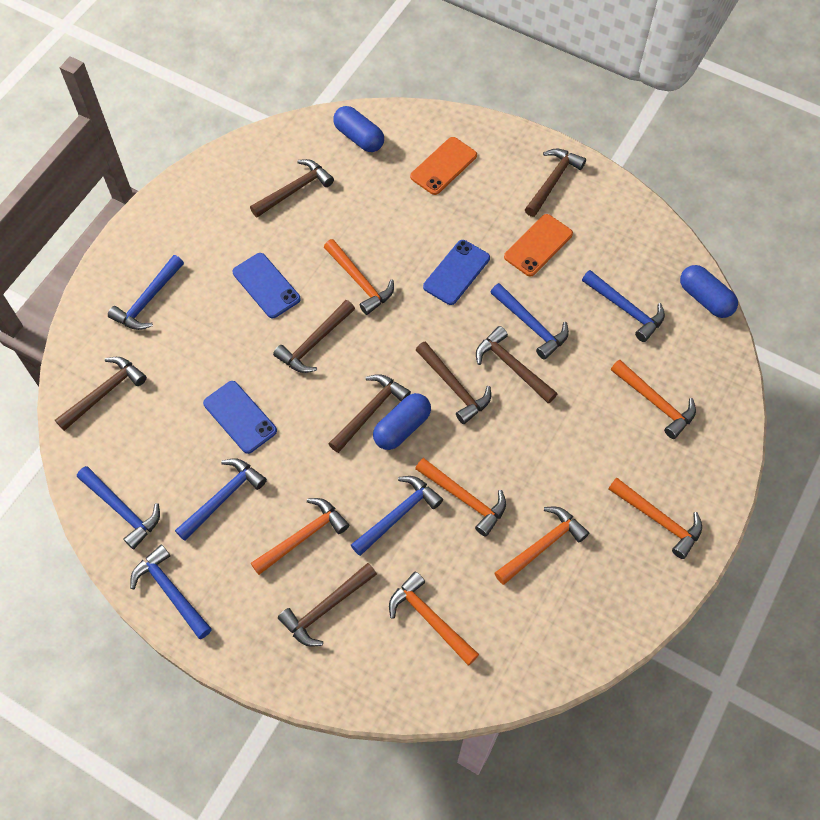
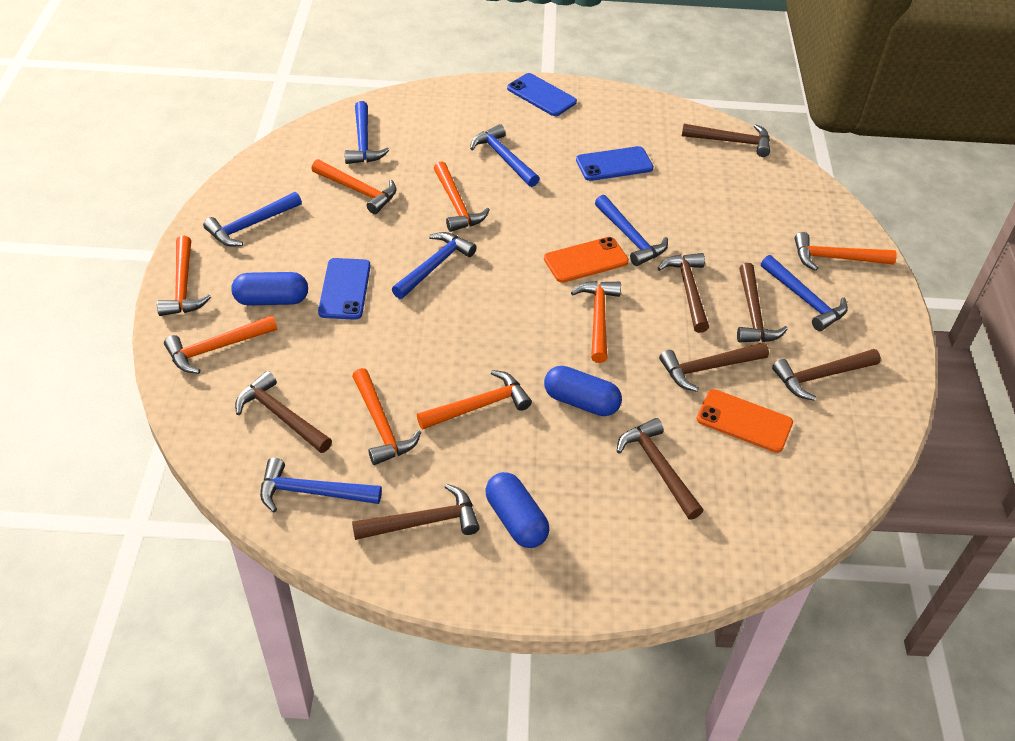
orange hammer: 7 -> 8

